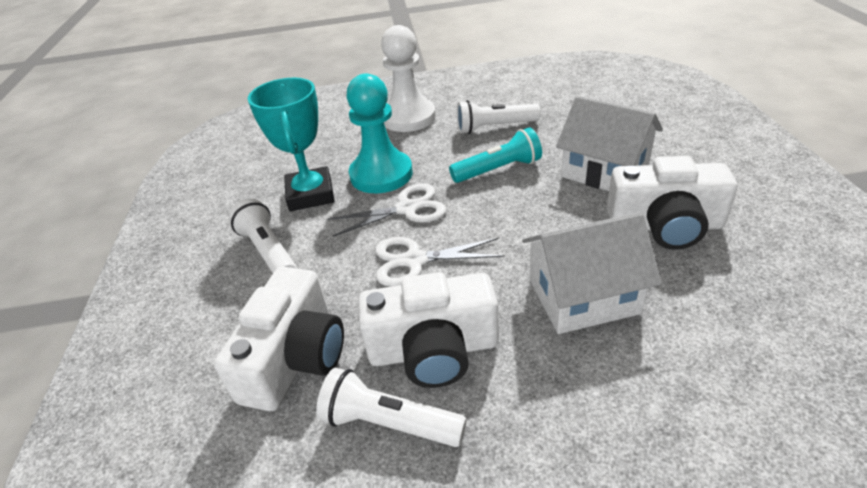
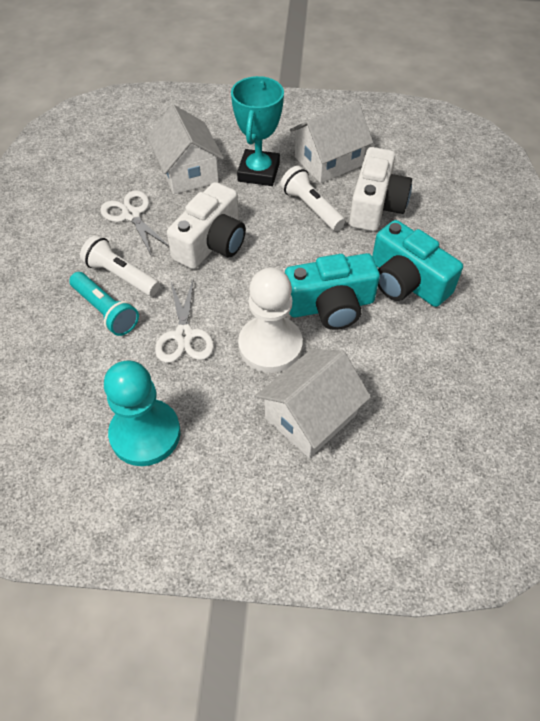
turquoise camera: 0 -> 2
white camera: 3 -> 2
white flashlight: 3 -> 2
white house: 2 -> 3

